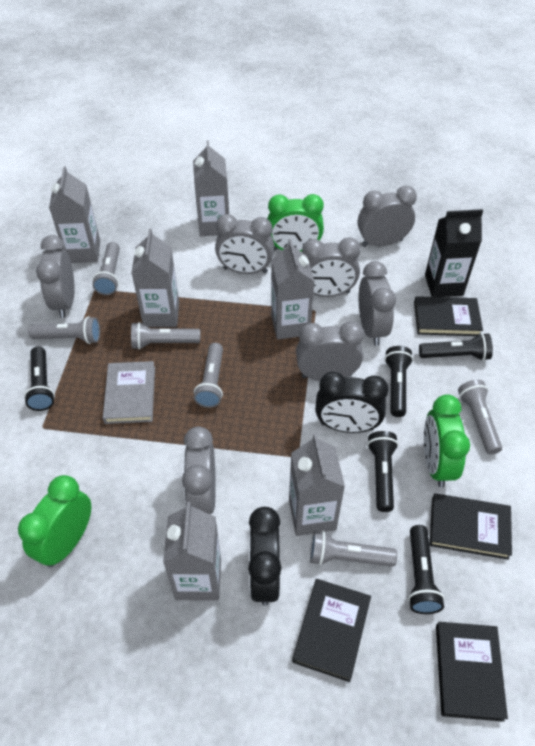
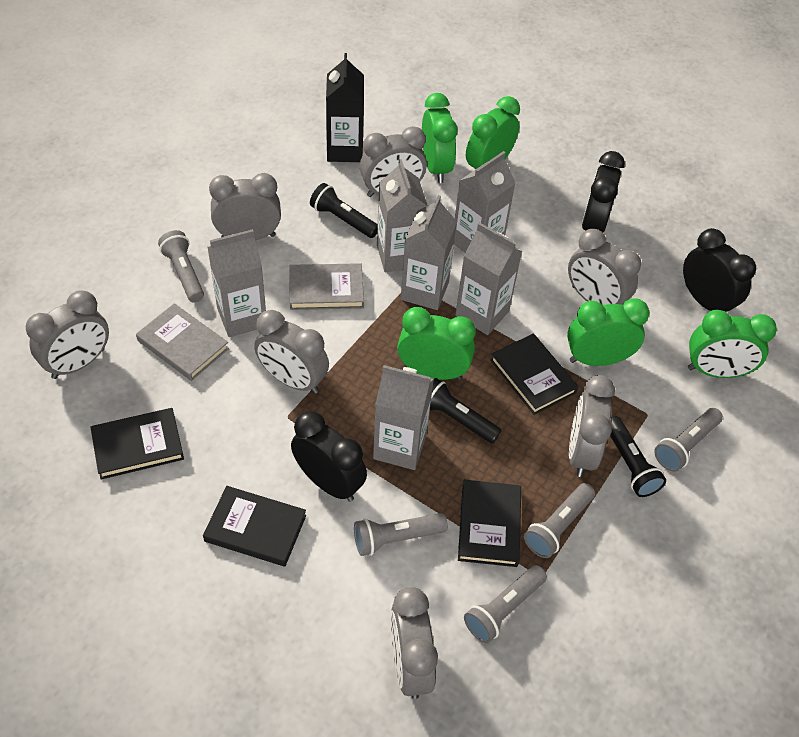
black clock: 2 -> 3
black flashlight: 5 -> 3
green clock: 3 -> 5
grey book: 1 -> 2
grey flashlight: 6 -> 5

